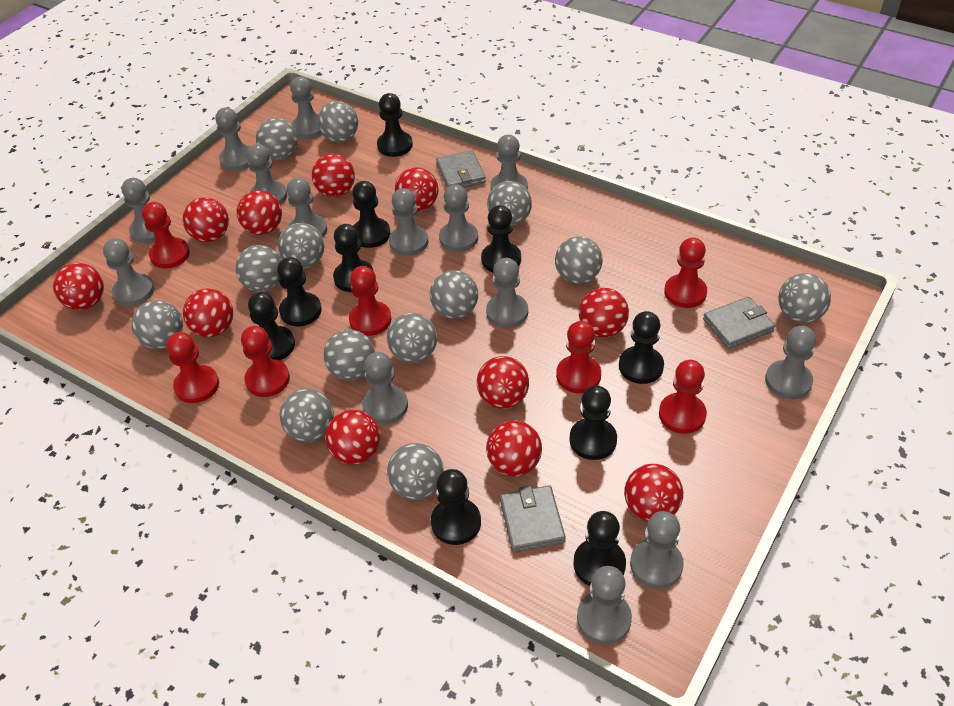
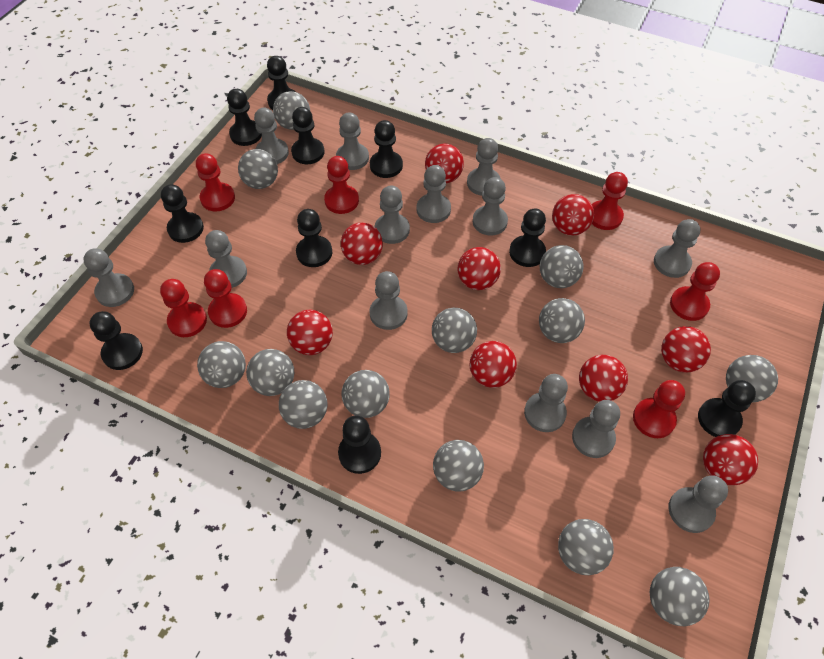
grey pawn: 14 -> 13
grey wallet: 3 -> 0
red ball: 11 -> 9

